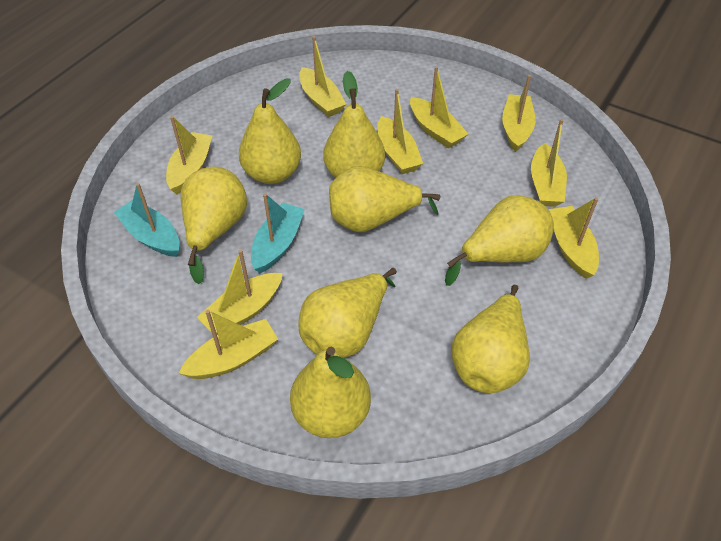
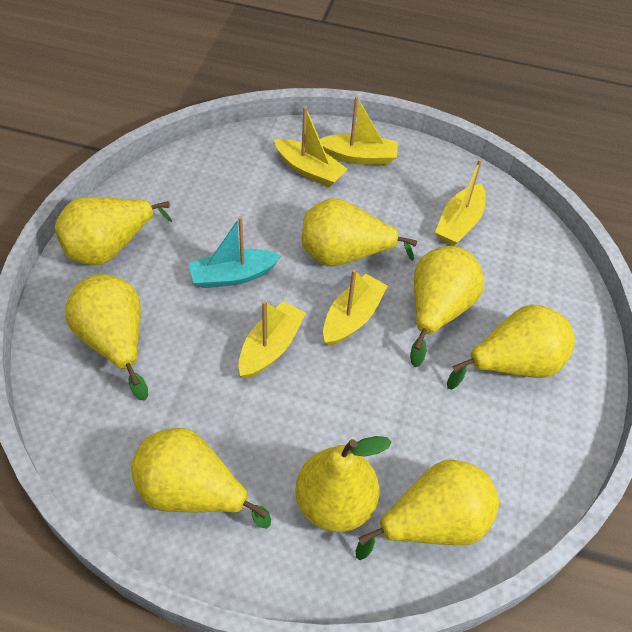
turquoise boat: 2 -> 1
yellow boat: 9 -> 5

